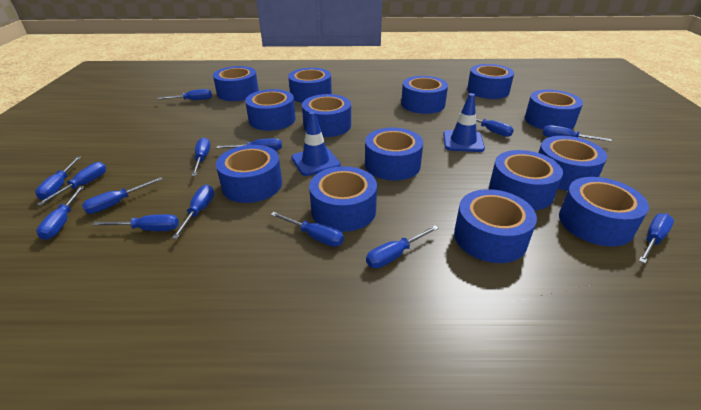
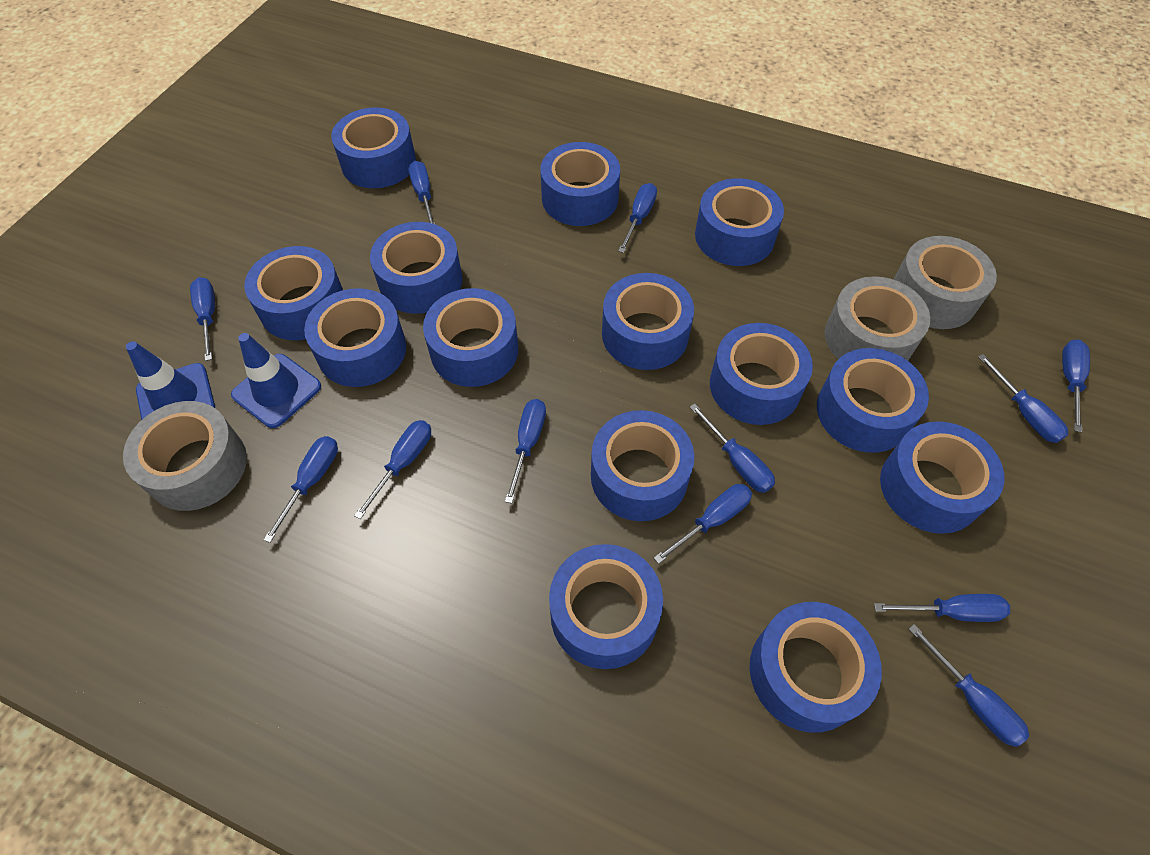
blue screwdriver: 14 -> 12
grey tape: 0 -> 3

